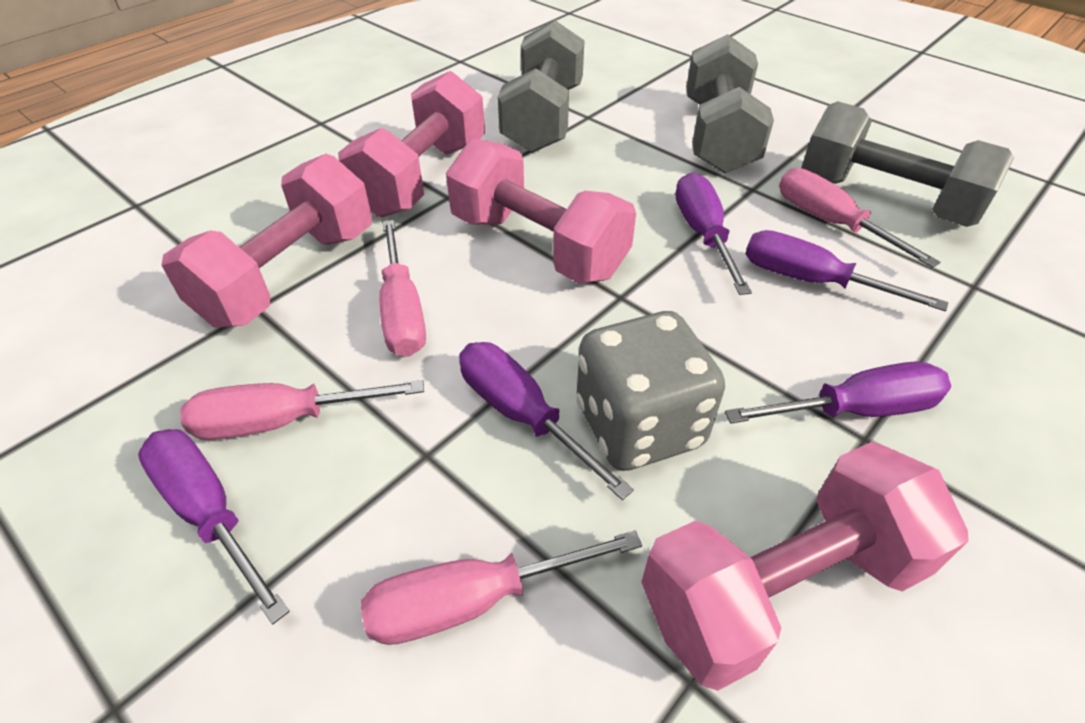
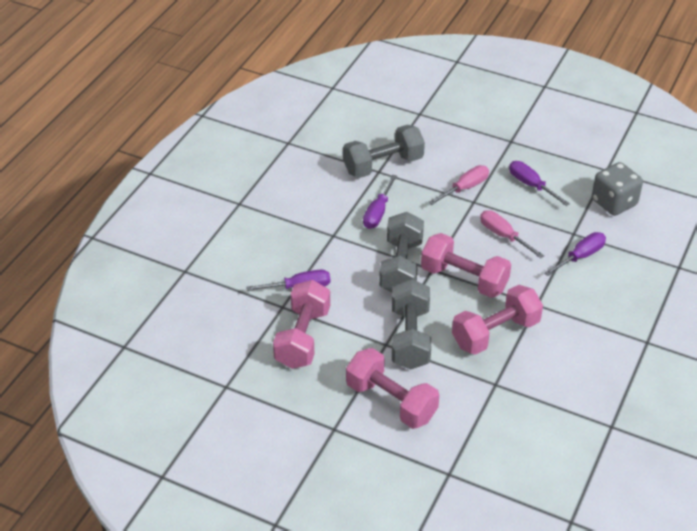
pink screwdriver: 4 -> 2
purple screwdriver: 5 -> 4

